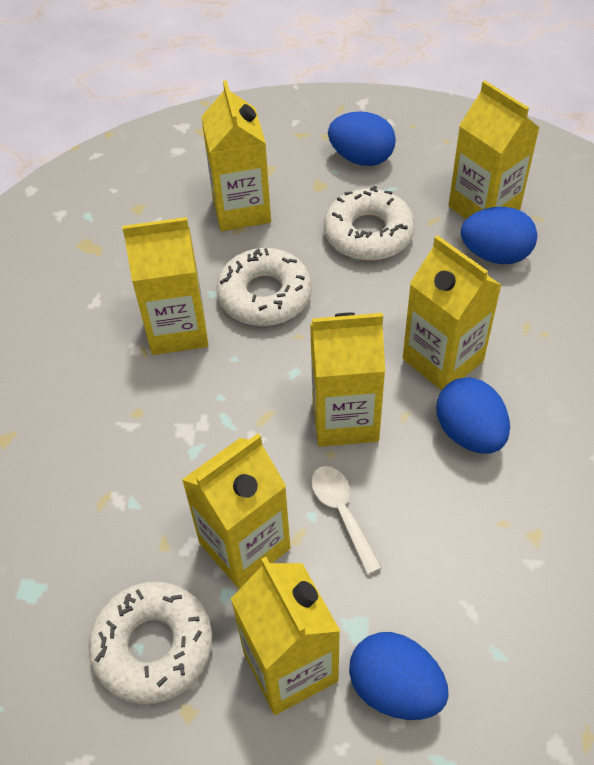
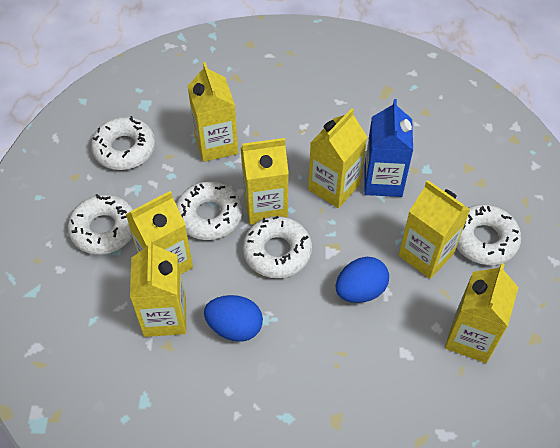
blue carton: 0 -> 1
blue egg: 4 -> 2
white donut: 3 -> 5
white spoon: 1 -> 0

